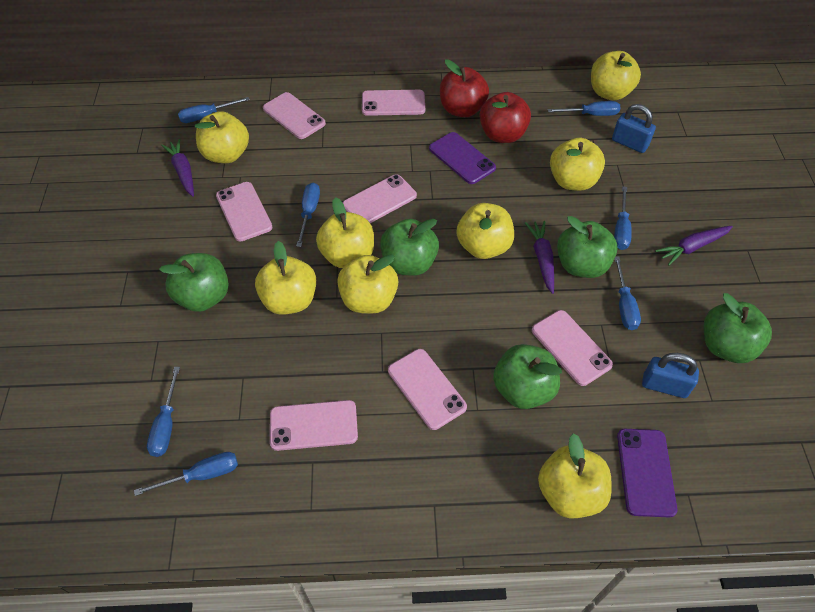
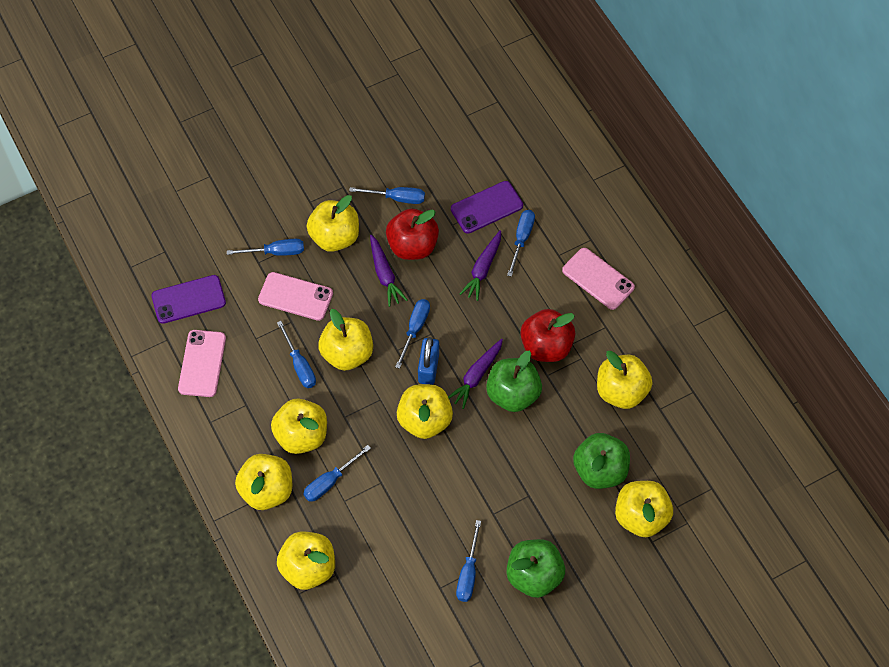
blue padlock: 2 -> 1
green apple: 5 -> 3
pink phone: 7 -> 3

